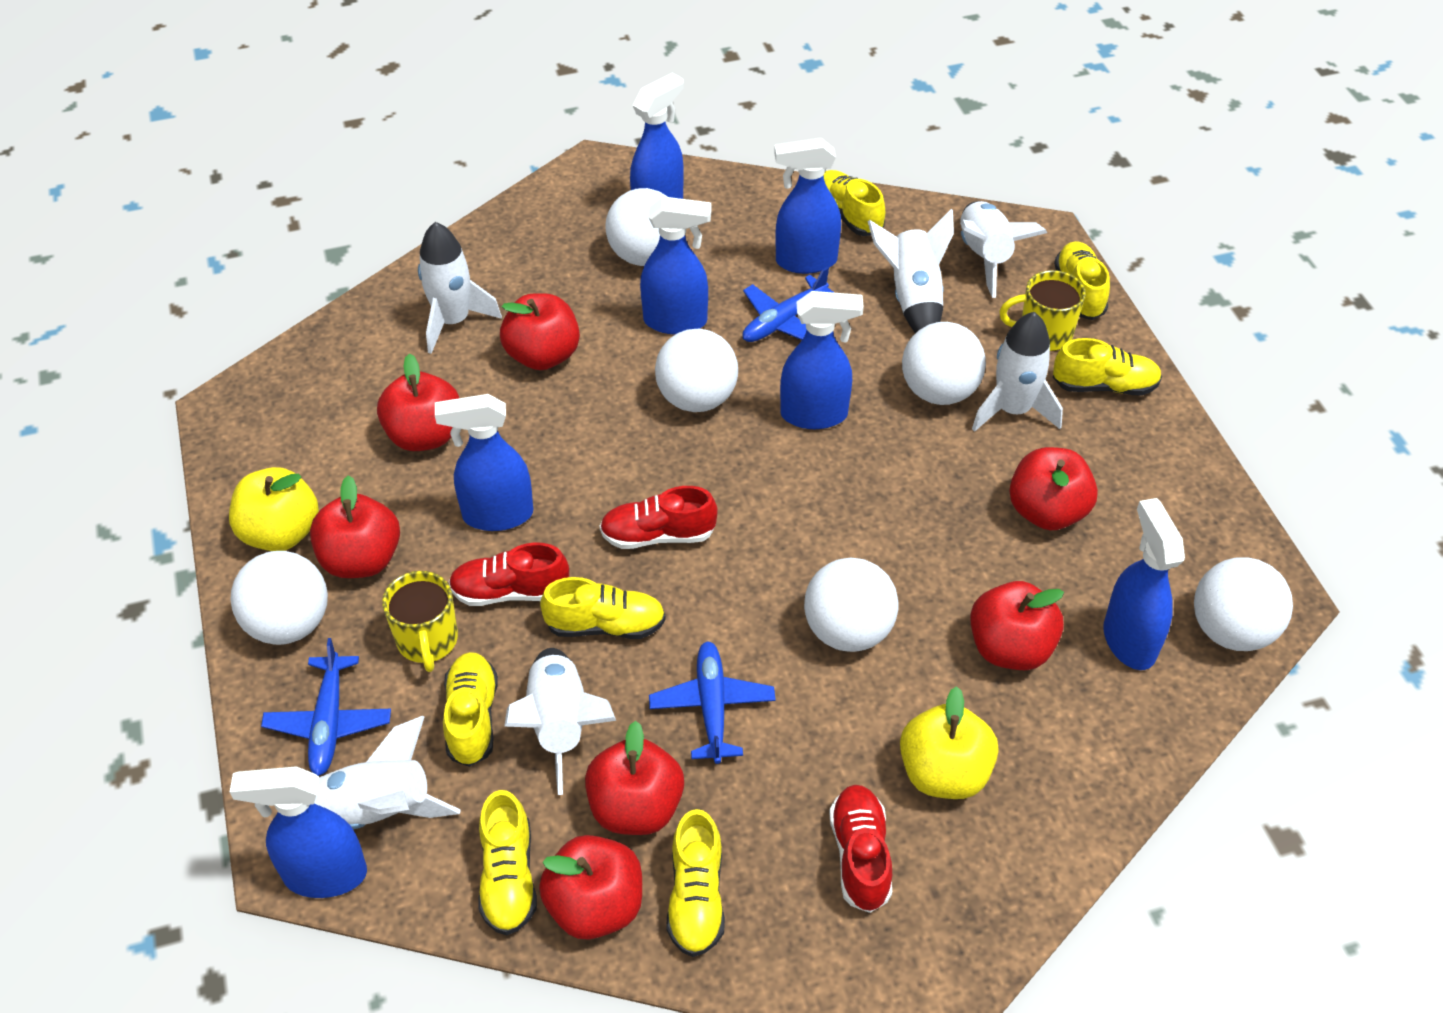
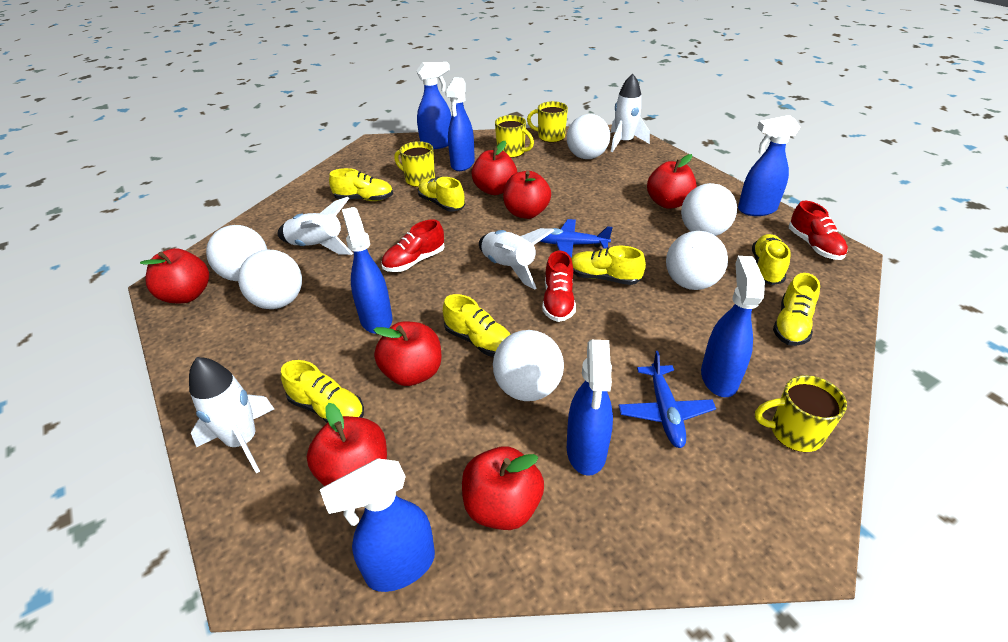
blue plane: 3 -> 2
white rocket: 6 -> 4
yellow apple: 2 -> 0
yellow mug: 2 -> 4

